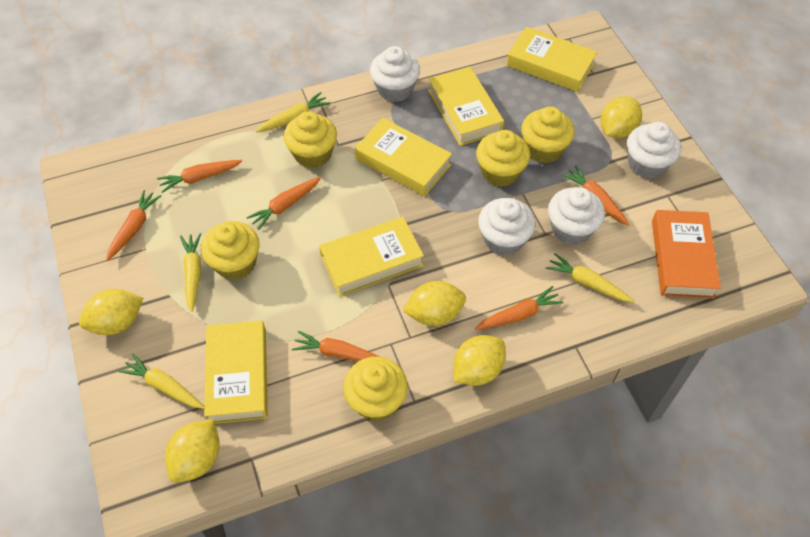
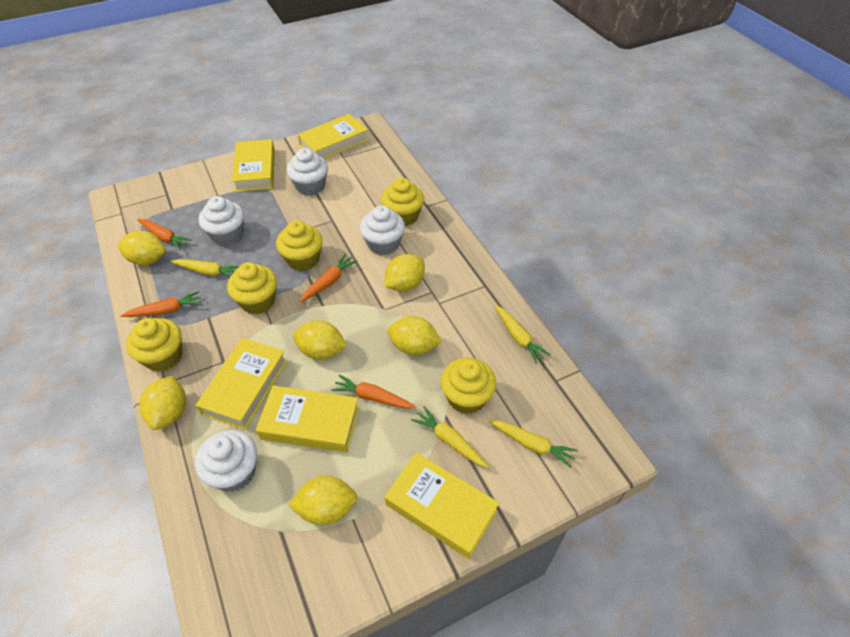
orange book: 1 -> 0
orange carrot: 6 -> 4
yellow lemon: 5 -> 6

